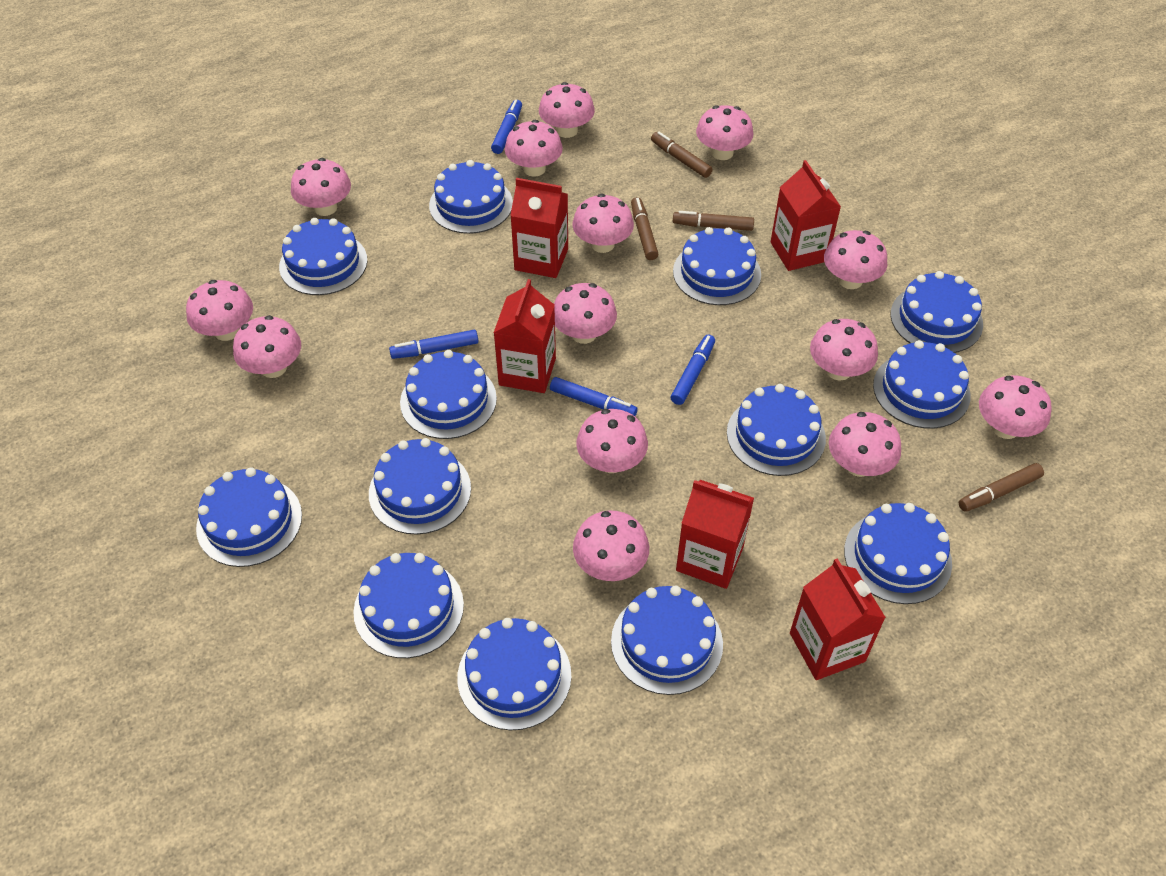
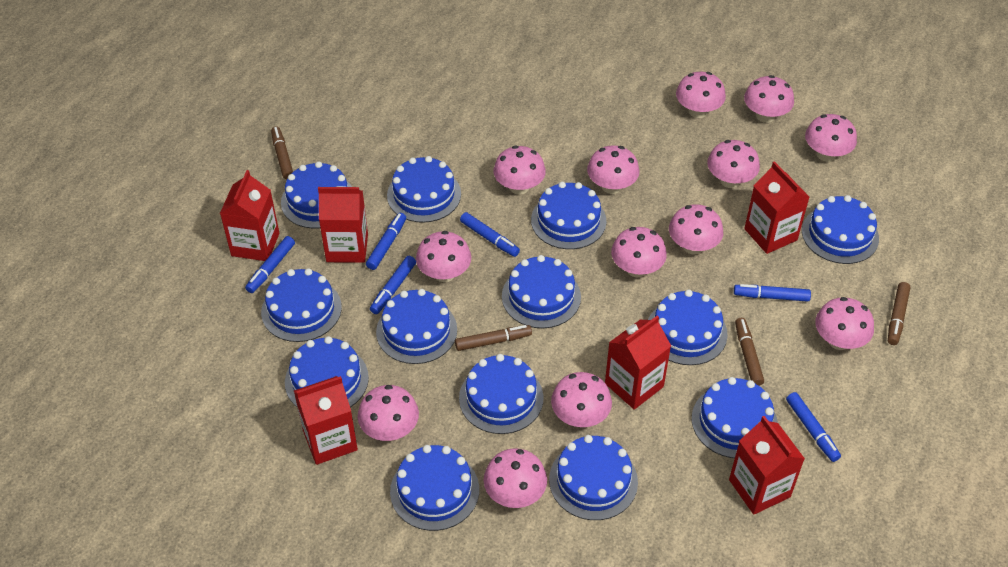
blue marker: 4 -> 6
pink mushroom: 14 -> 13
red carton: 5 -> 6

